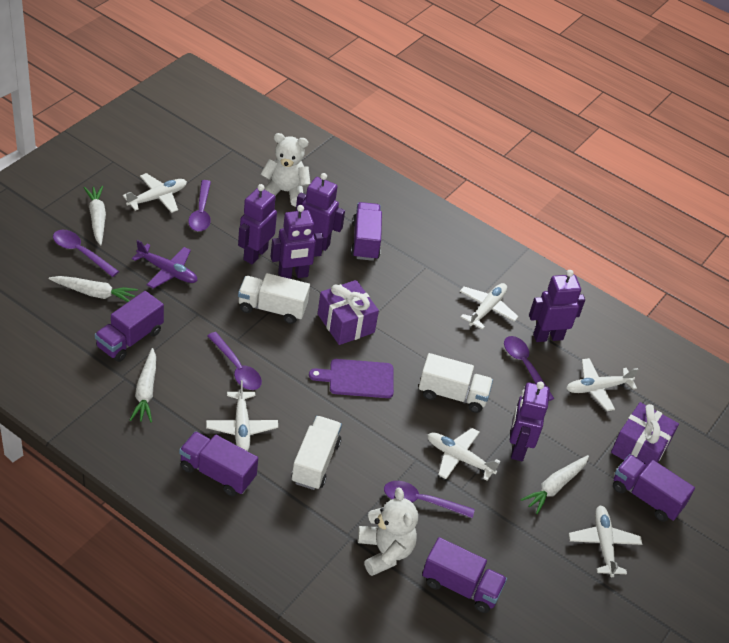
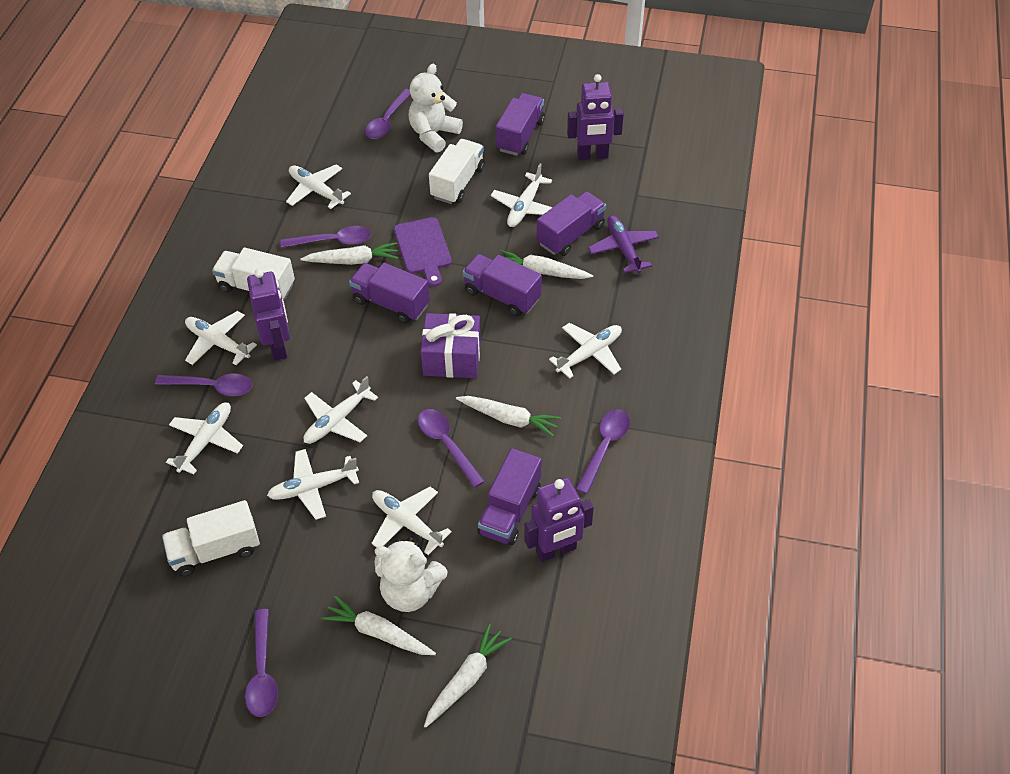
purple gift: 2 -> 1
purple robot: 5 -> 3
purple spoon: 5 -> 6
white carrot: 4 -> 5
white plane: 6 -> 8

